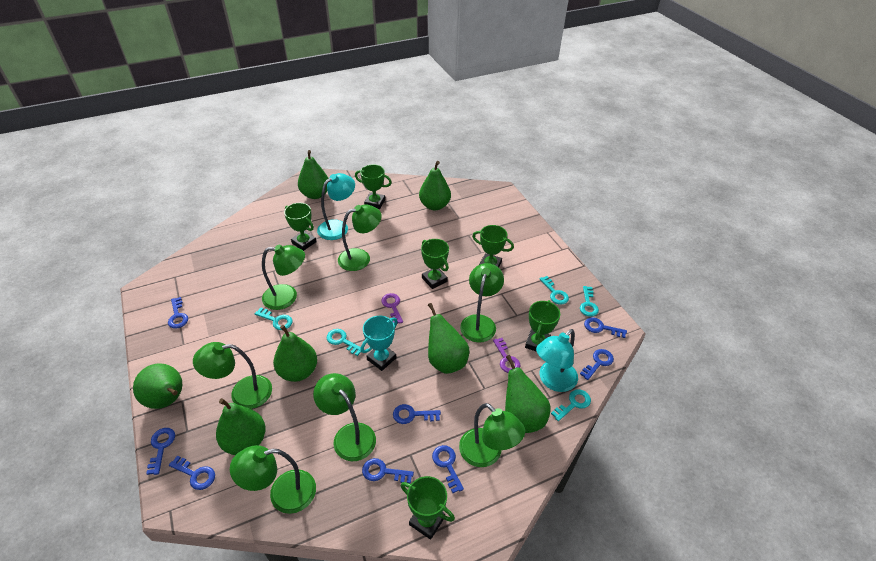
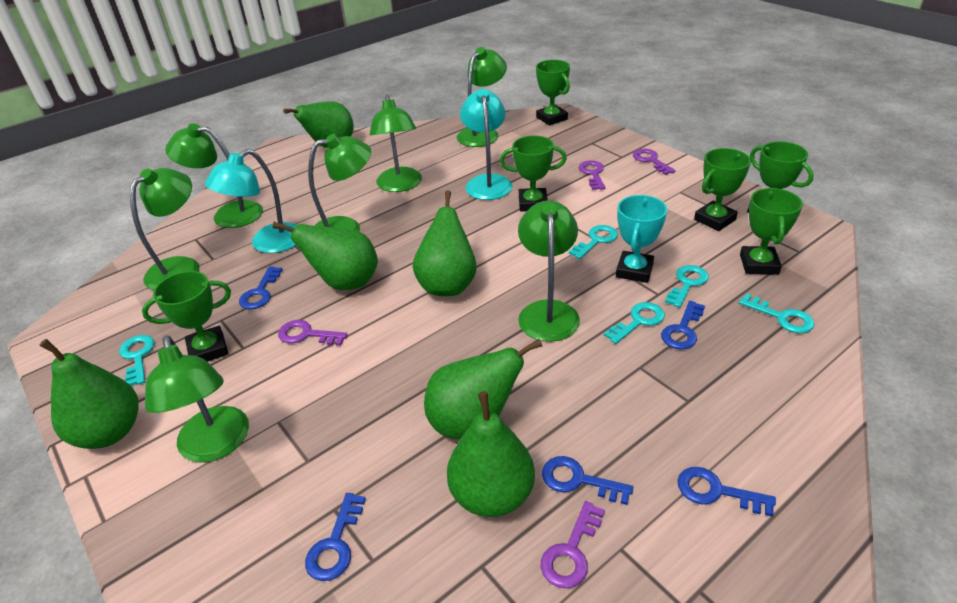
blue key: 8 -> 5
green pear: 7 -> 6
purple key: 2 -> 4

